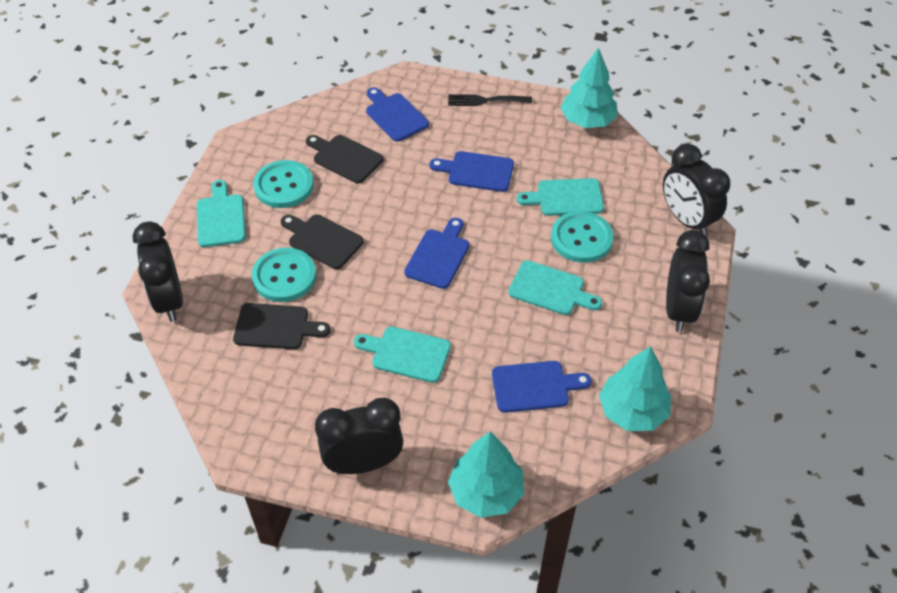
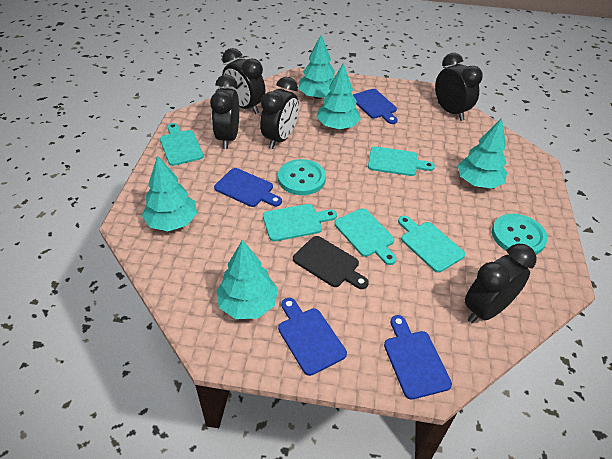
black clock: 4 -> 5
black cutting board: 3 -> 1
black fork: 1 -> 0
turquoise button: 3 -> 2
turquoise cutting board: 4 -> 5
turquoise tree: 3 -> 5

